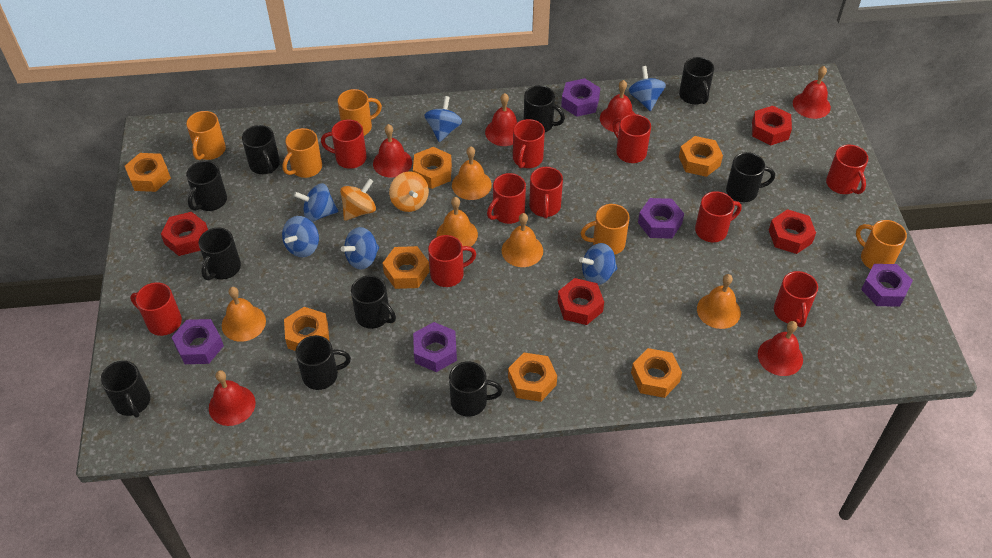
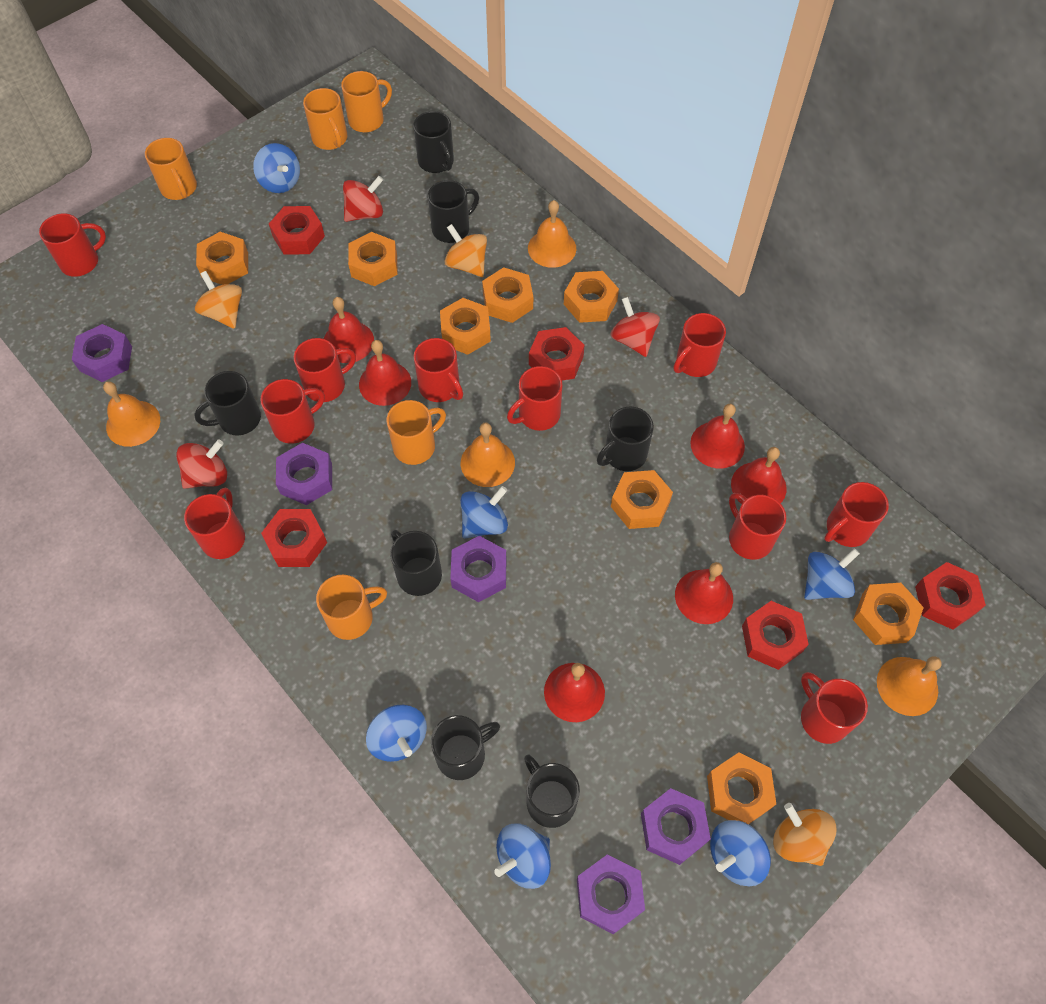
black mug: 10 -> 7
orange bell: 5 -> 4
orange nut: 7 -> 8
orange spinning top: 2 -> 3
red nut: 4 -> 5
red spinning top: 0 -> 3

